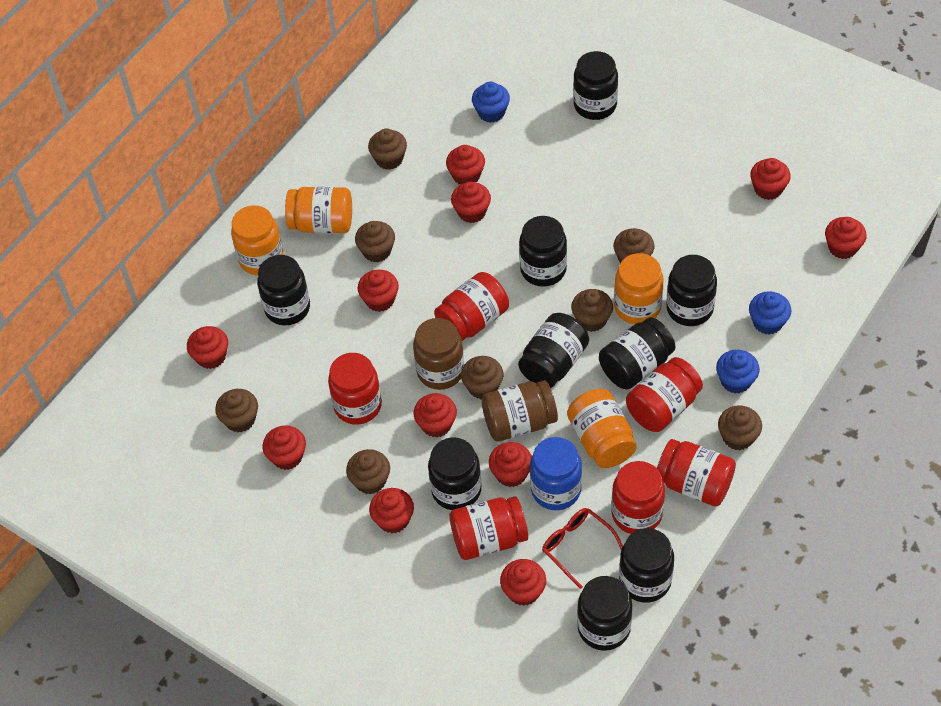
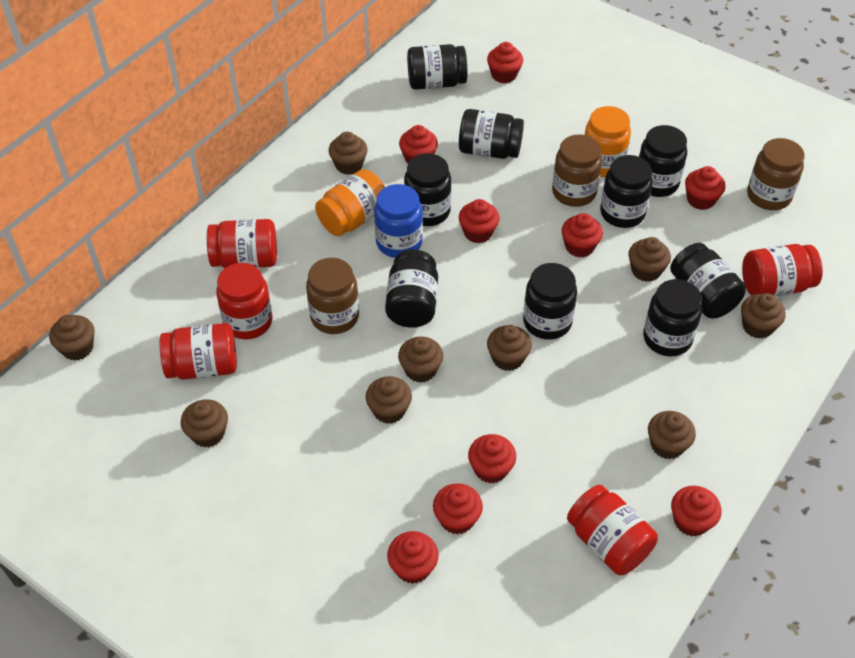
blue cupcake: 3 -> 0
brown cupcake: 8 -> 9
brown jar: 2 -> 3
orange jar: 4 -> 2
red cupcake: 11 -> 9
red glasses: 1 -> 0
red jar: 6 -> 5

